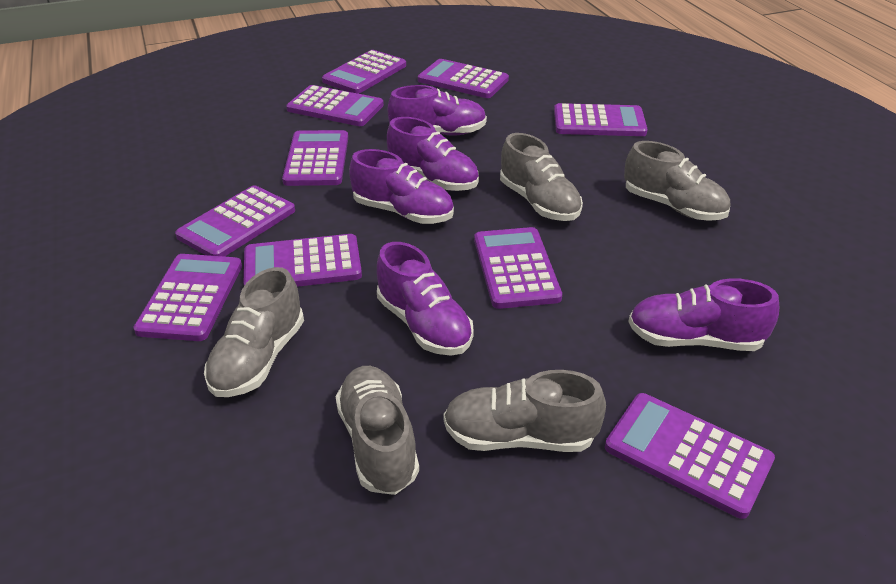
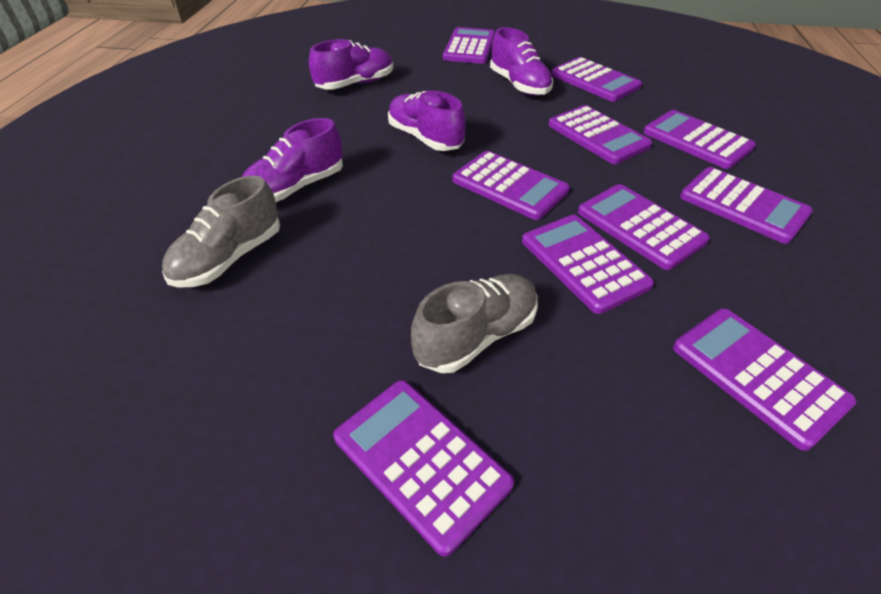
grey shoe: 5 -> 2
purple shoe: 5 -> 4

